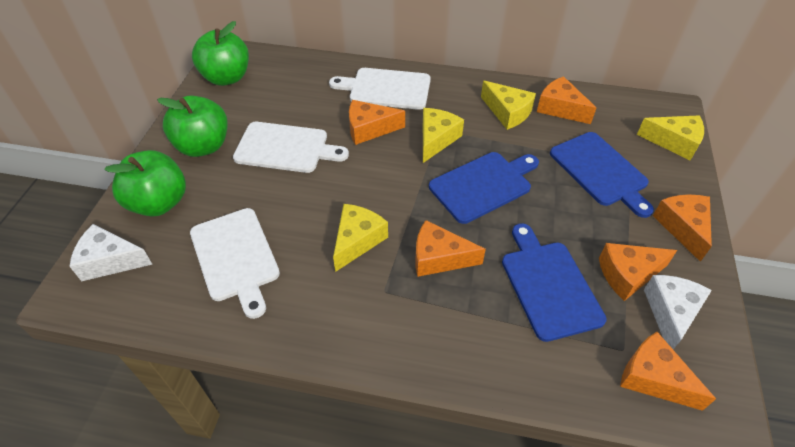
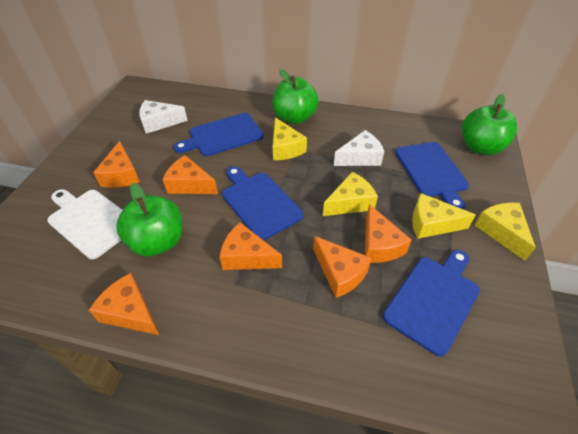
blue cutting board: 3 -> 4
white cutting board: 3 -> 1

